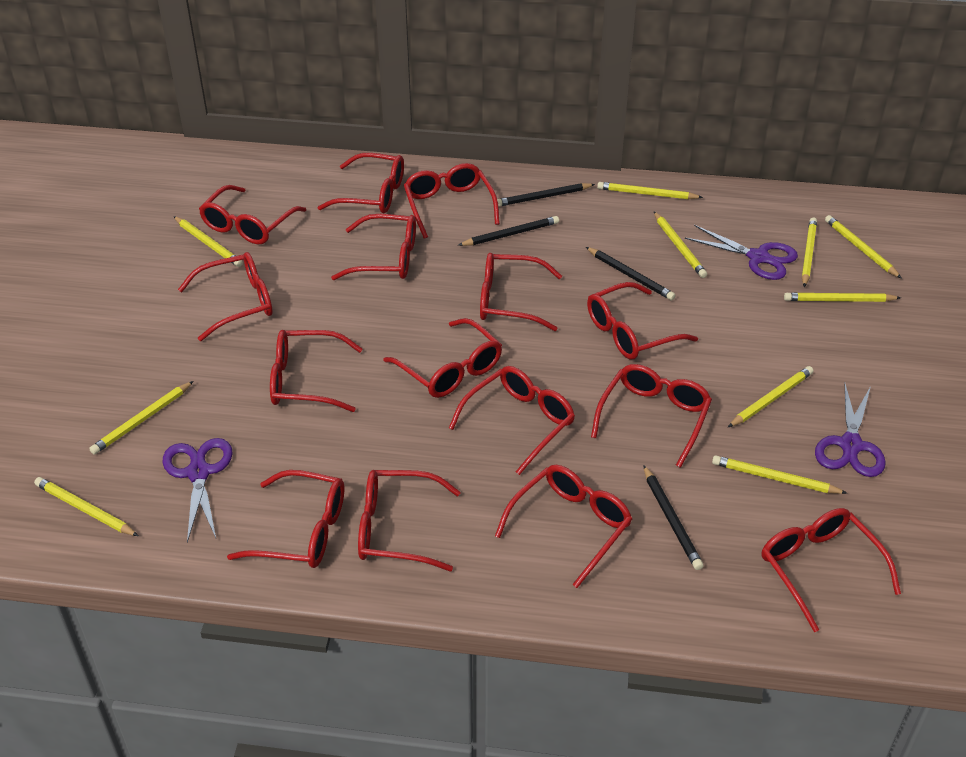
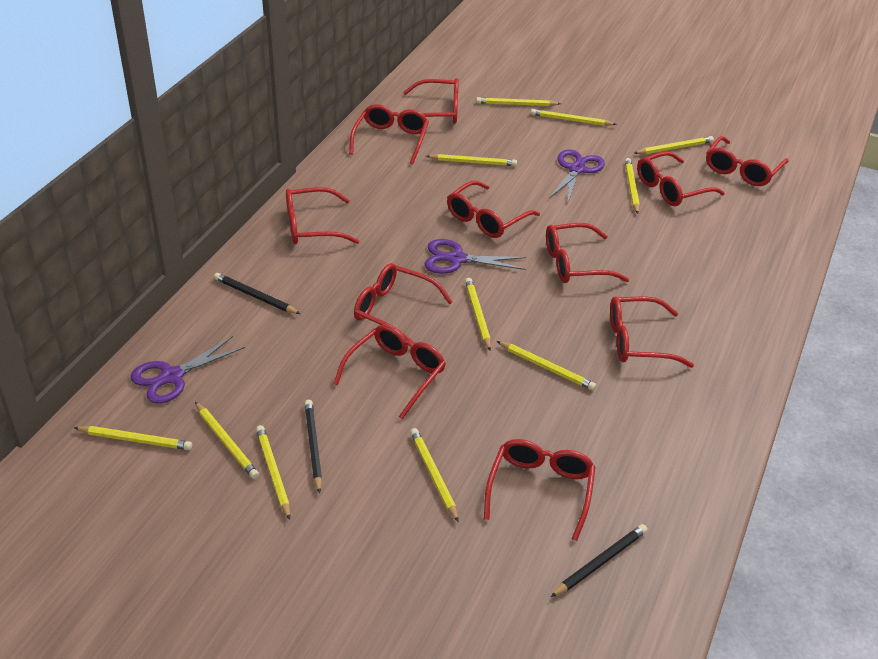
black pencil: 4 -> 3
red glasses: 15 -> 11
yellow pencil: 10 -> 11

